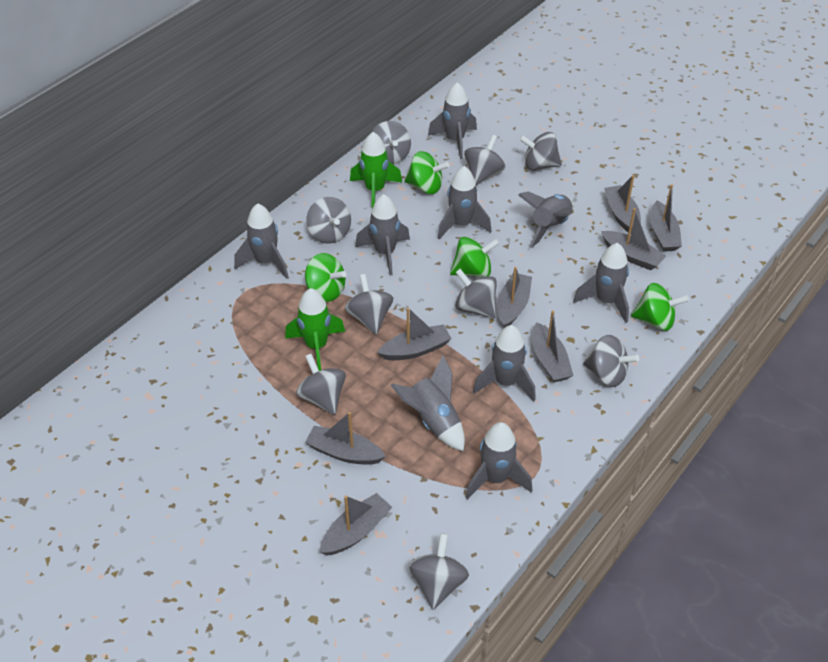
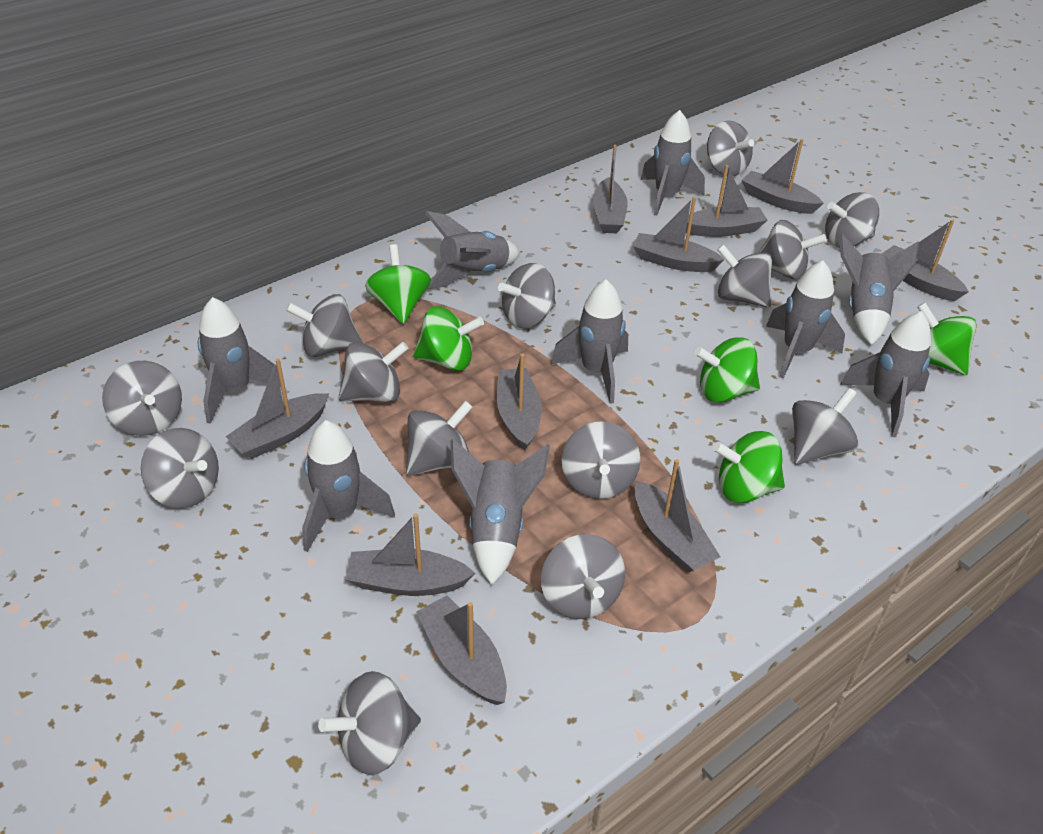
green rocket: 2 -> 0
green spinning top: 4 -> 5
grey boat: 8 -> 10
grey spinning top: 9 -> 14

